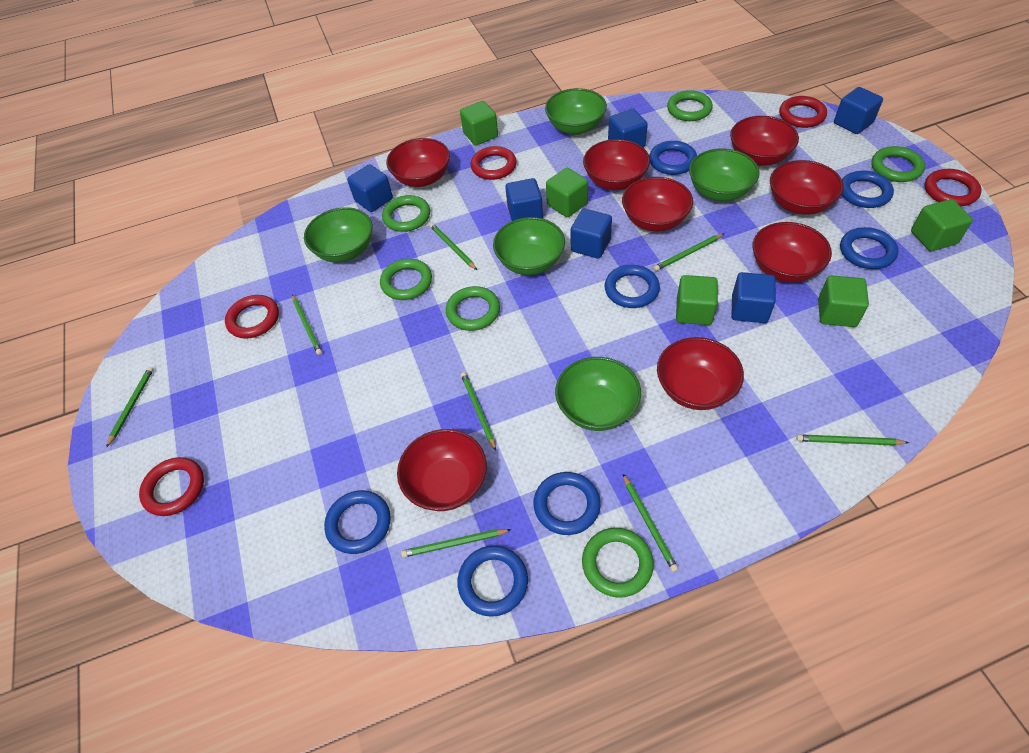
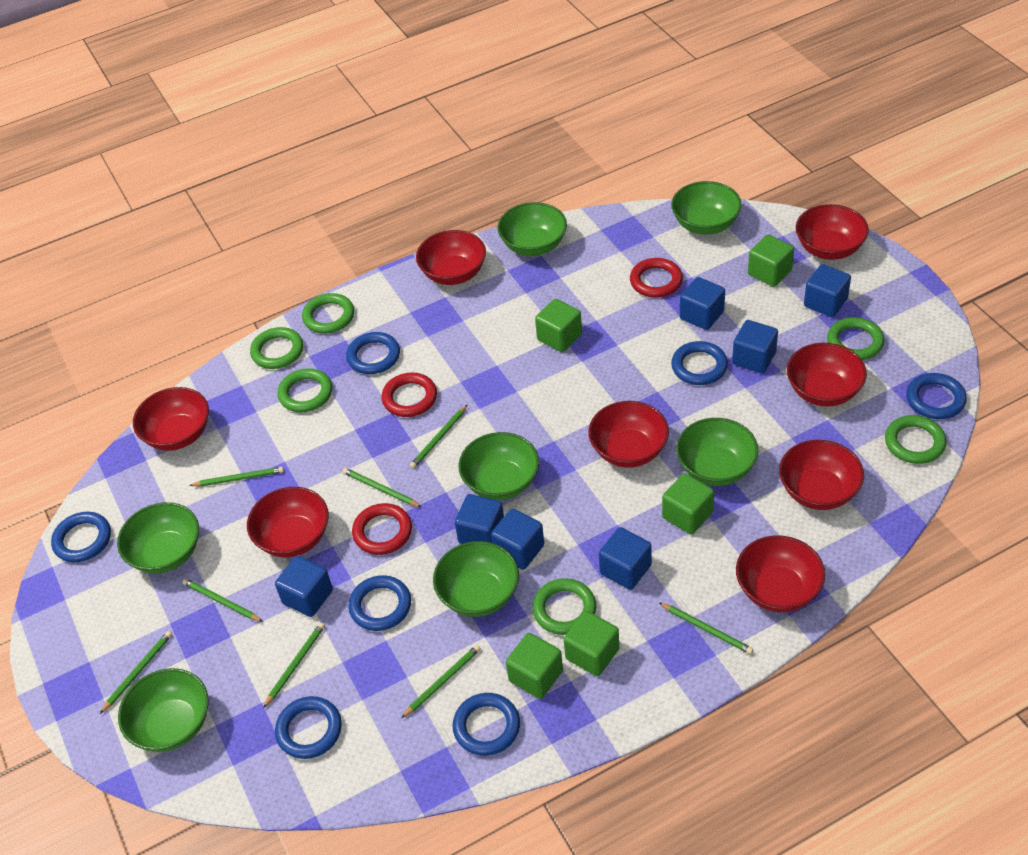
blue cube: 6 -> 7
green bowl: 5 -> 7
red ring: 5 -> 3

